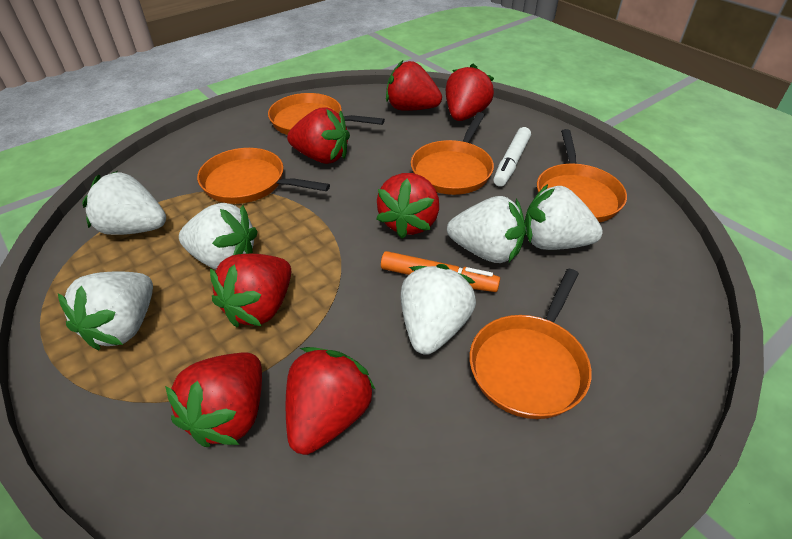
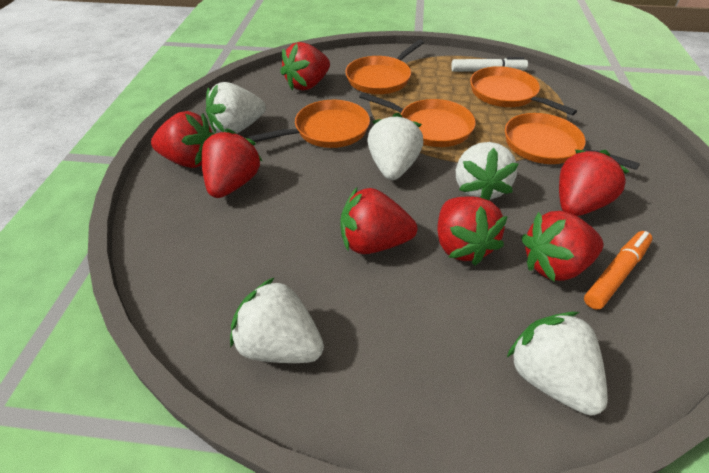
white strawberry: 6 -> 5

